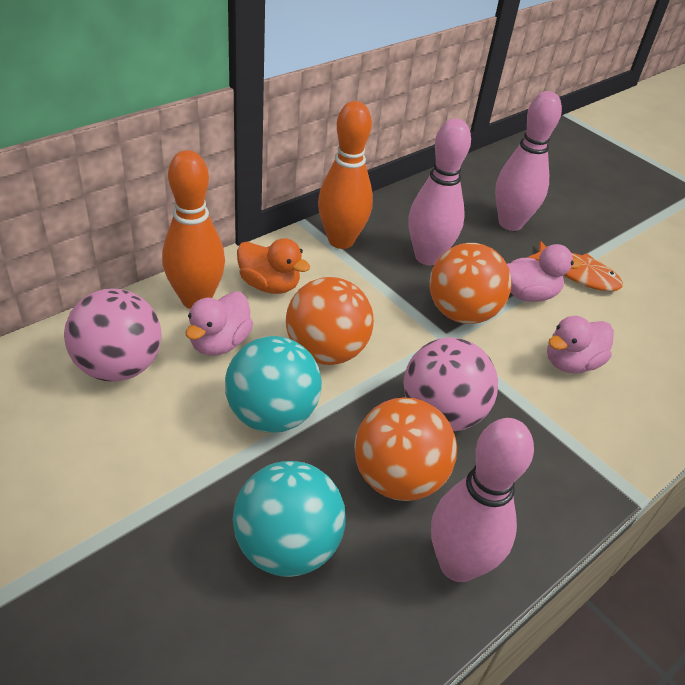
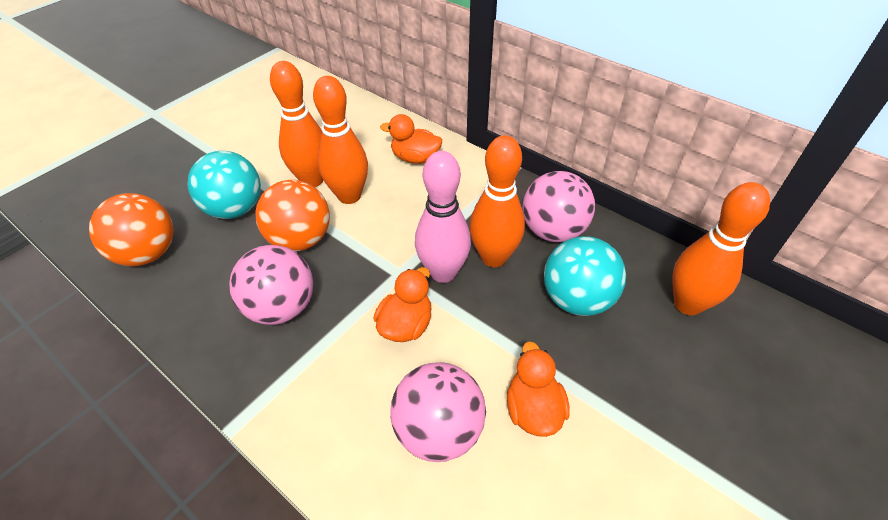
orange ball: 3 -> 2
orange bowling pin: 2 -> 4
orange duck: 1 -> 3
orange fish: 1 -> 0
pink ball: 2 -> 3
pink bowling pin: 3 -> 1
pink duck: 3 -> 0

